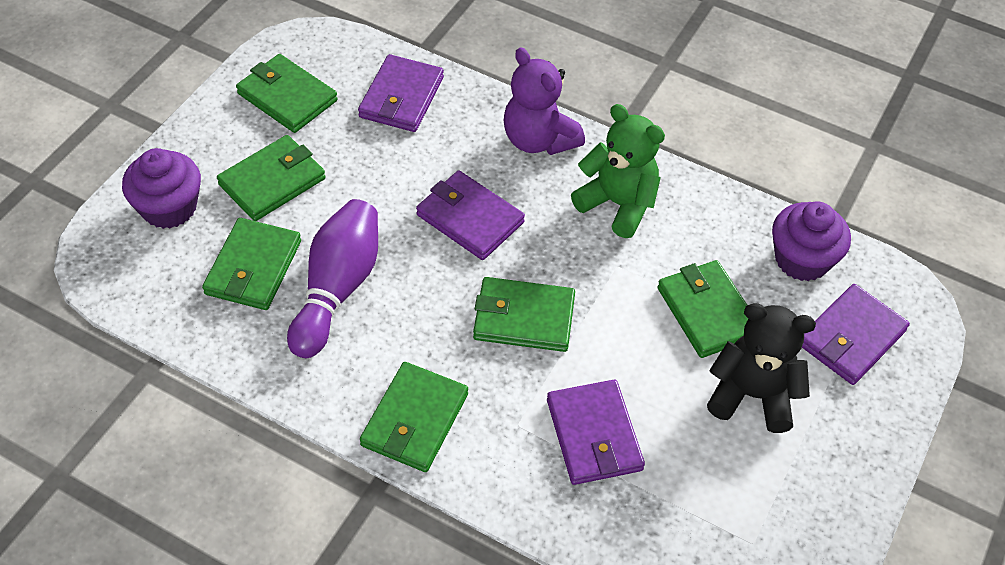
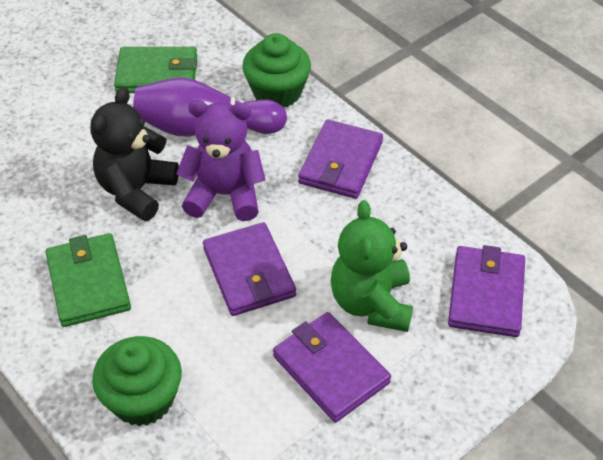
green cupcake: 0 -> 2
green wallet: 6 -> 2
purple cupcake: 2 -> 0

